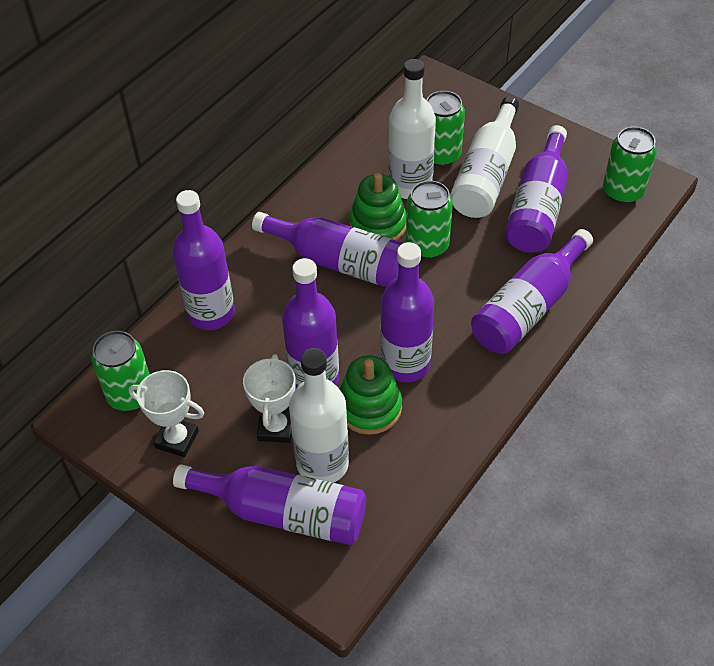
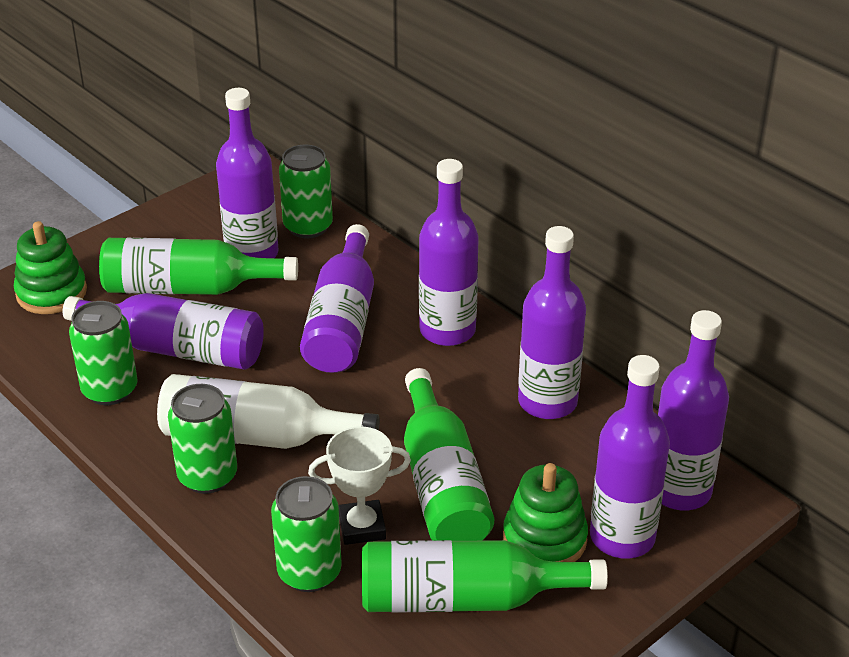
green bottle: 0 -> 3
white bottle: 3 -> 1
white trophy: 2 -> 1

